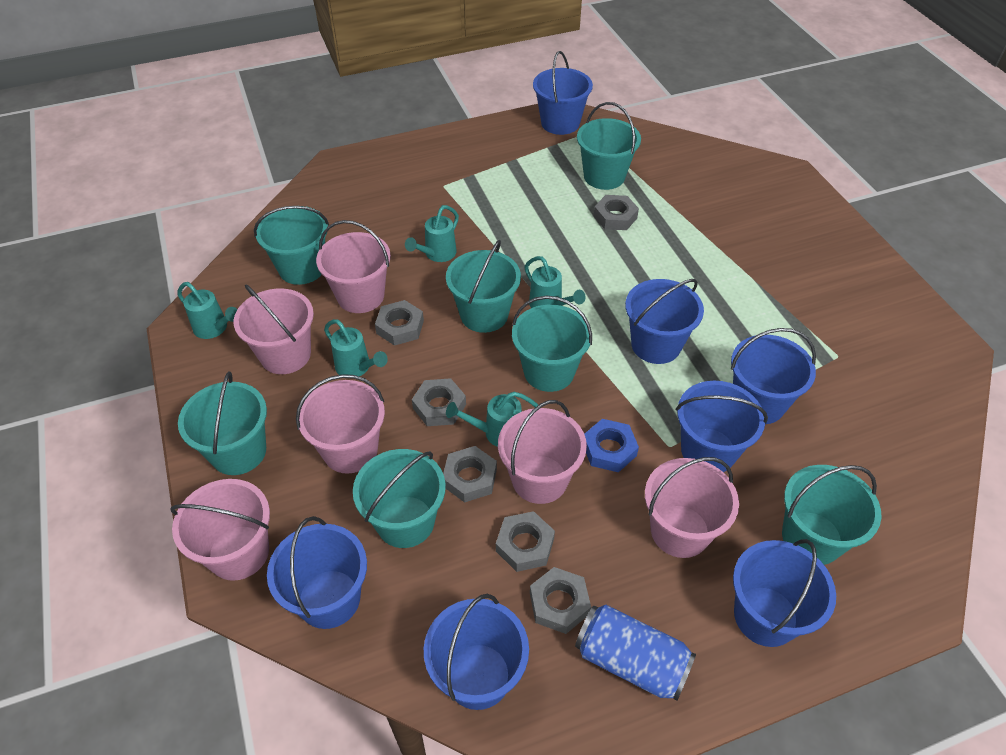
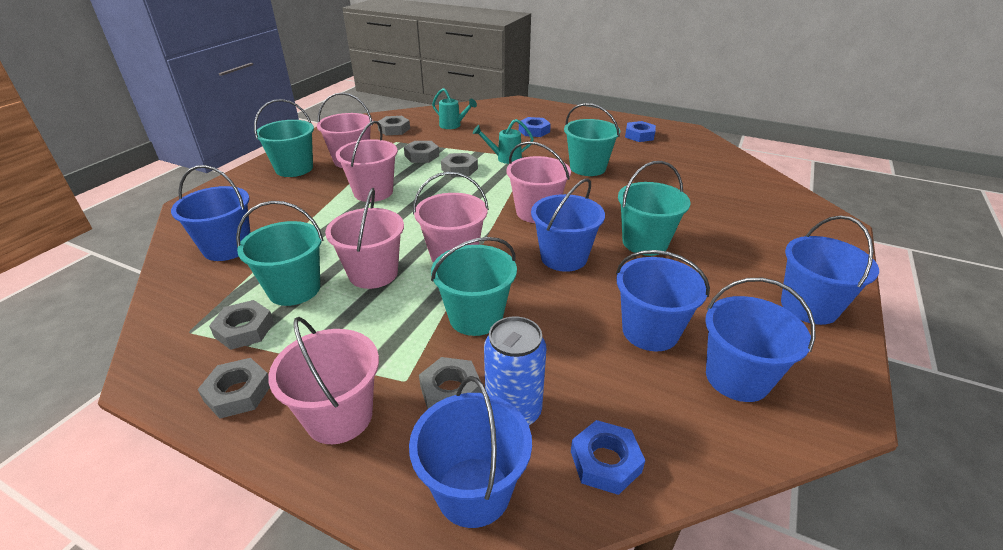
blue bucket: 7 -> 6
blue nut: 1 -> 3
turquoise bucket: 7 -> 5
turquoise watering can: 5 -> 2

